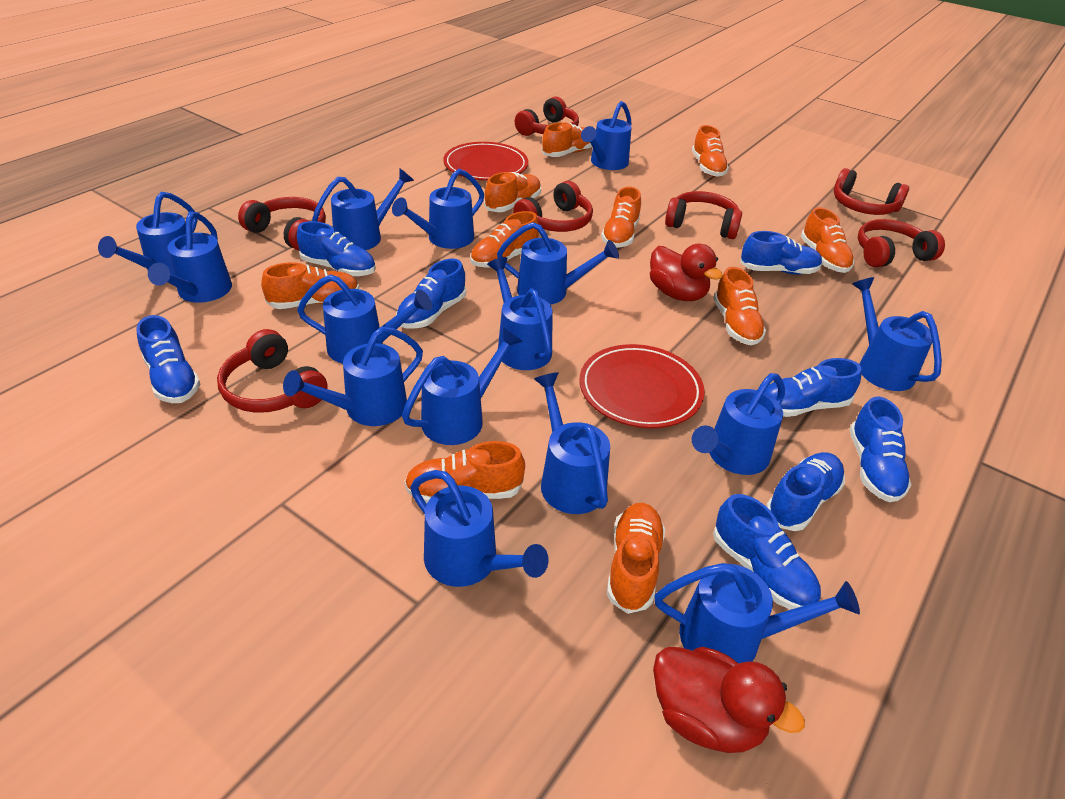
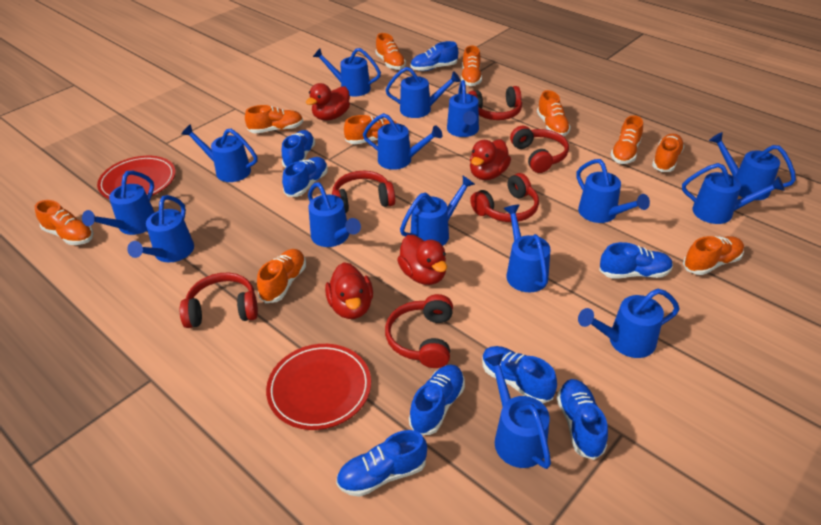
red duck: 2 -> 4
red headphones: 7 -> 6

